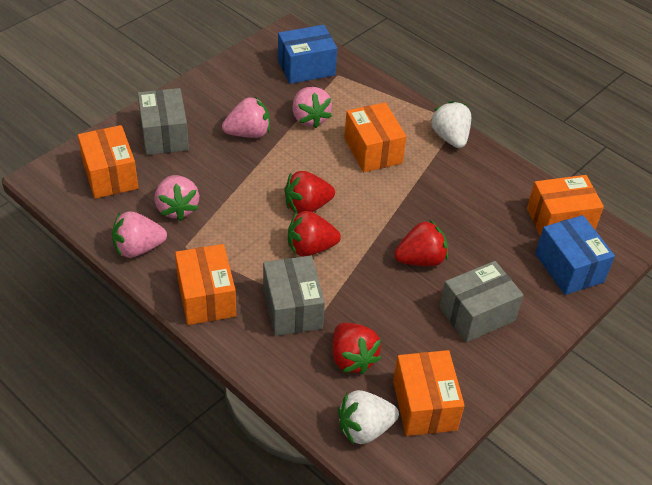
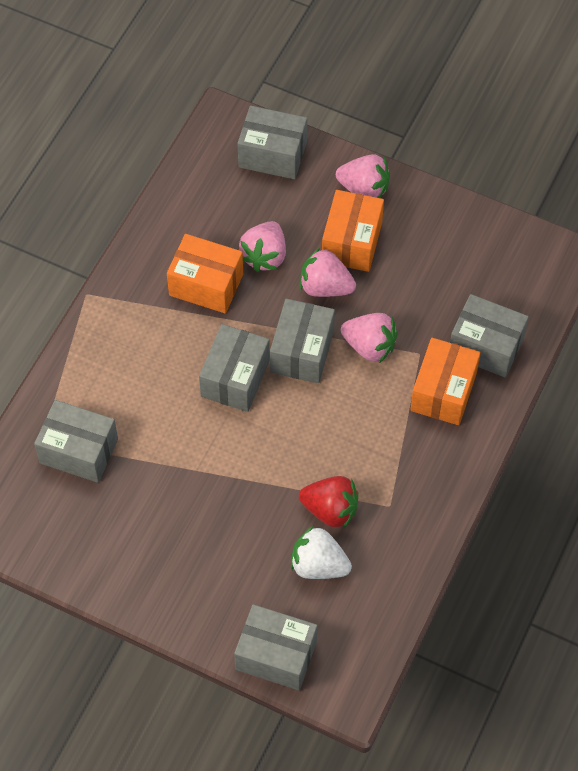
blue box: 2 -> 0
grey box: 3 -> 6
orange box: 5 -> 3
red strawberry: 4 -> 1
white strawberry: 2 -> 1

